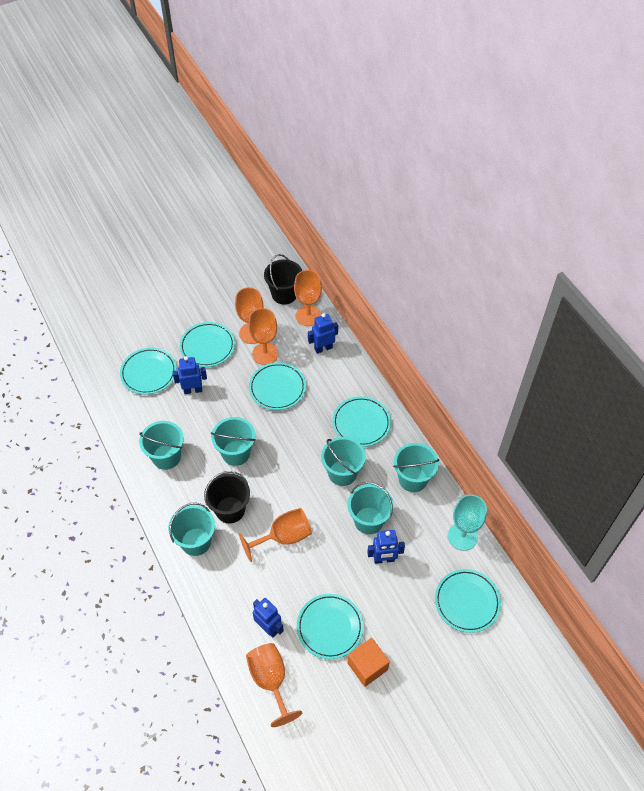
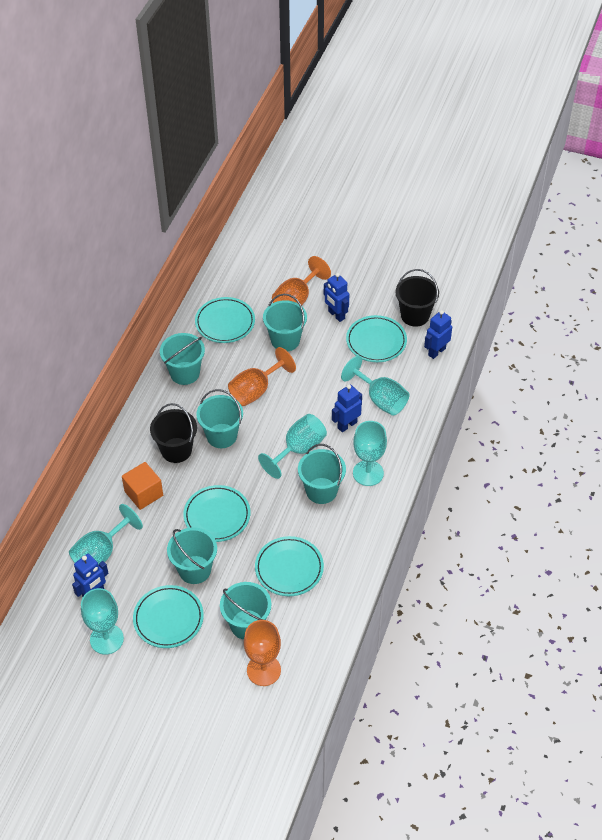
orange goblet: 5 -> 3
turquoise goblet: 1 -> 5
turquoise plate: 6 -> 5

